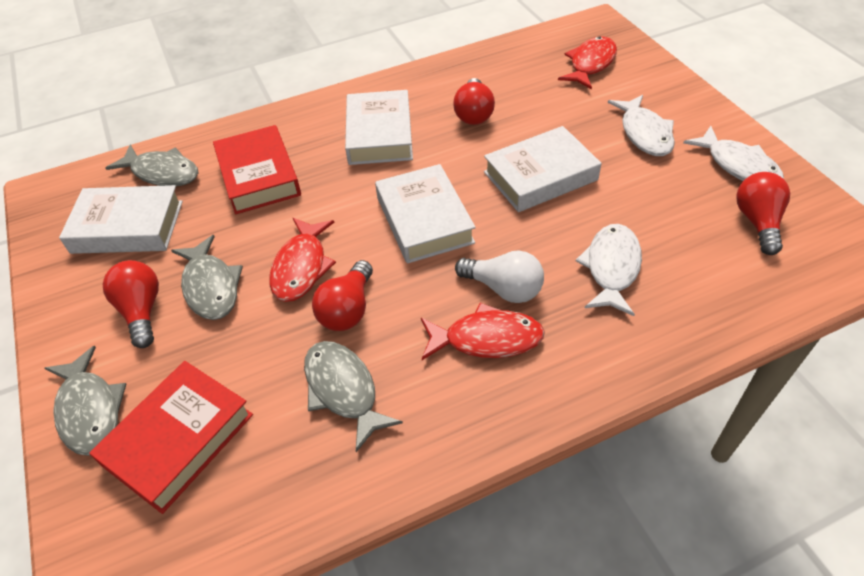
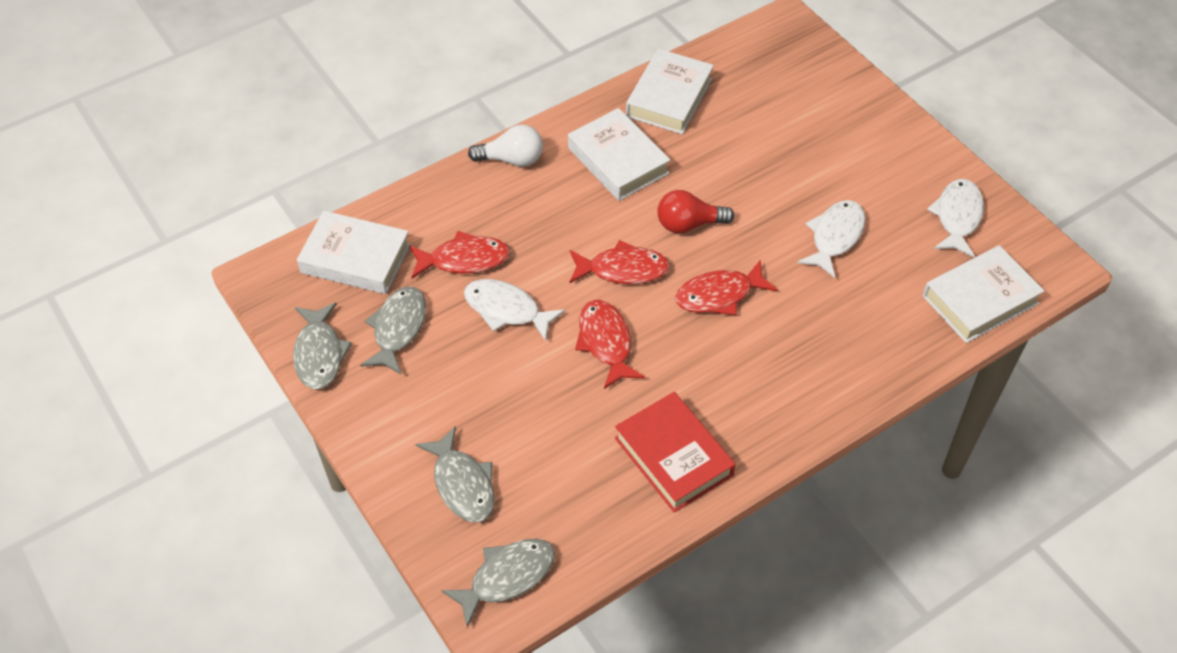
red book: 2 -> 1
red fish: 3 -> 4
red light bulb: 4 -> 1

